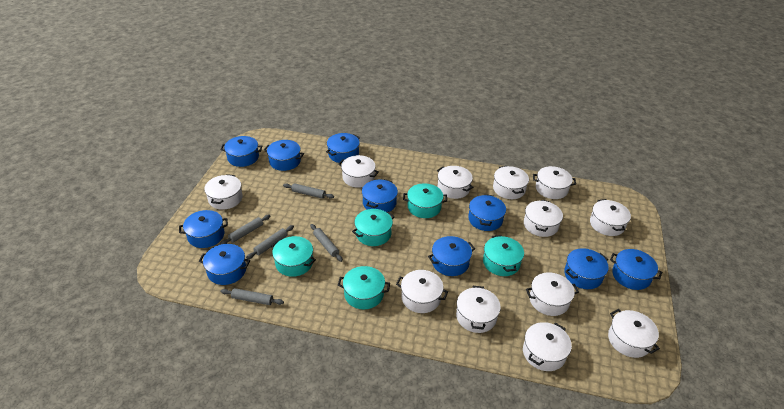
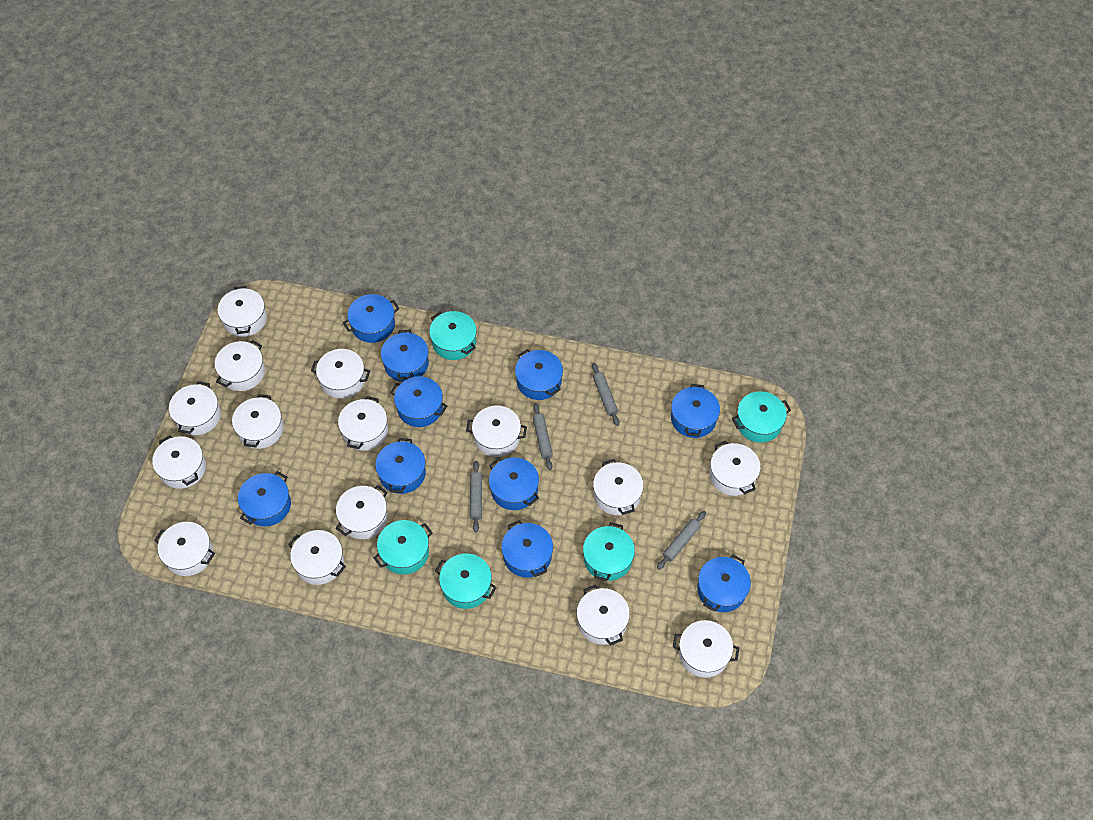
grey rolling pin: 5 -> 4
white pot: 12 -> 15

